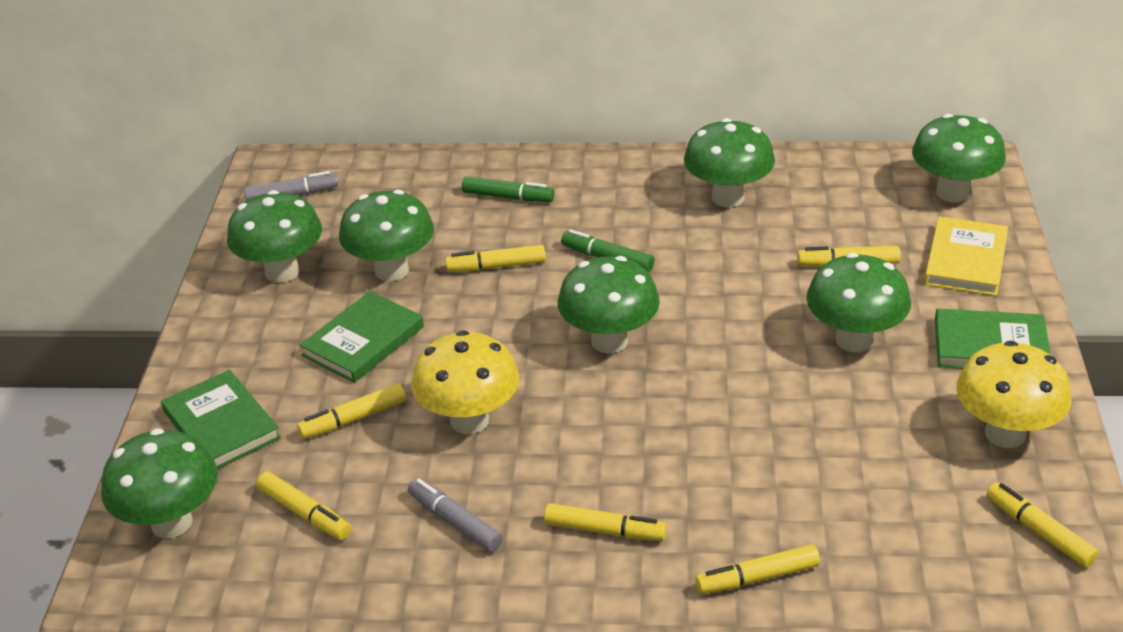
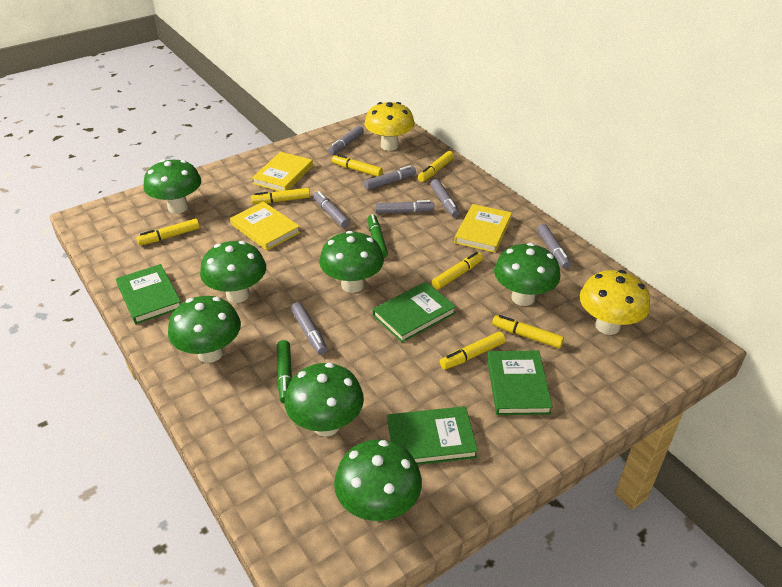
green book: 3 -> 4
grey marker: 2 -> 7
yellow book: 1 -> 3

